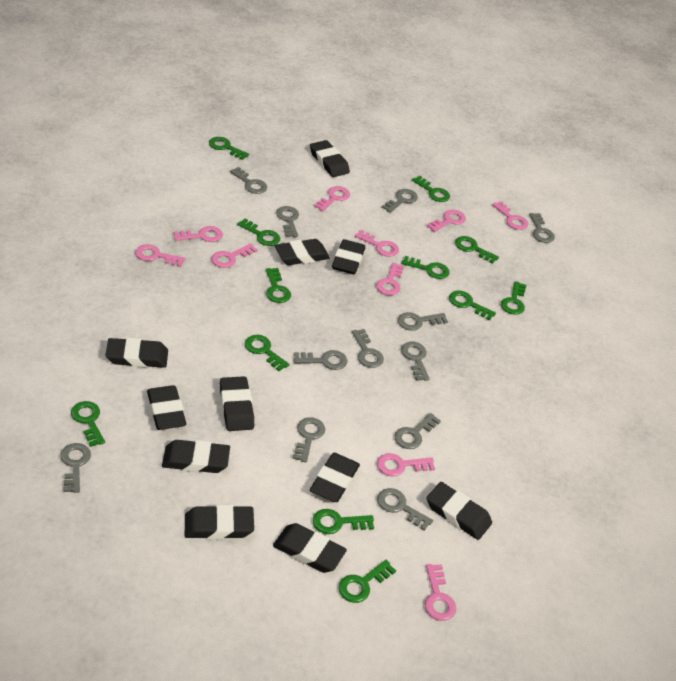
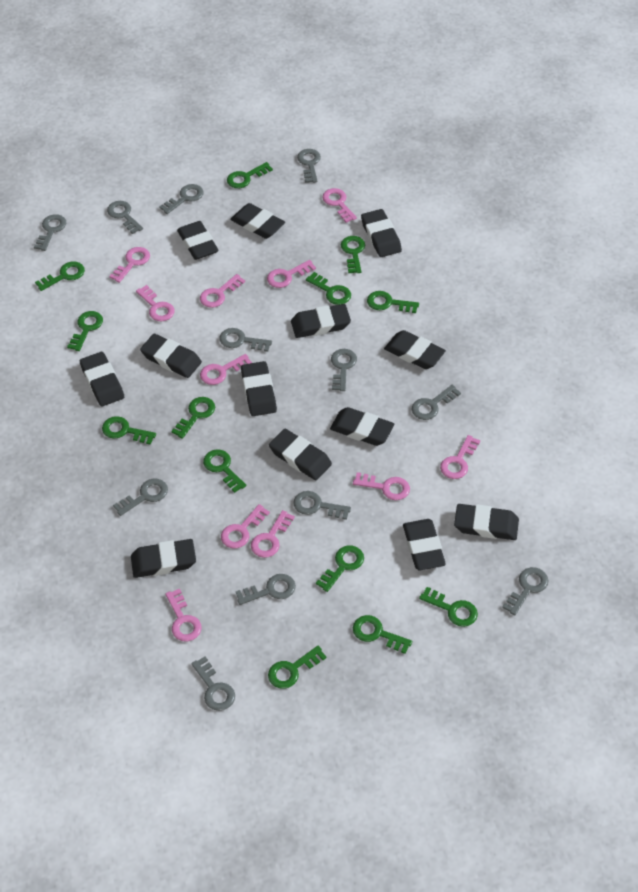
black eraser: 11 -> 13
green key: 12 -> 13
pink key: 10 -> 11

